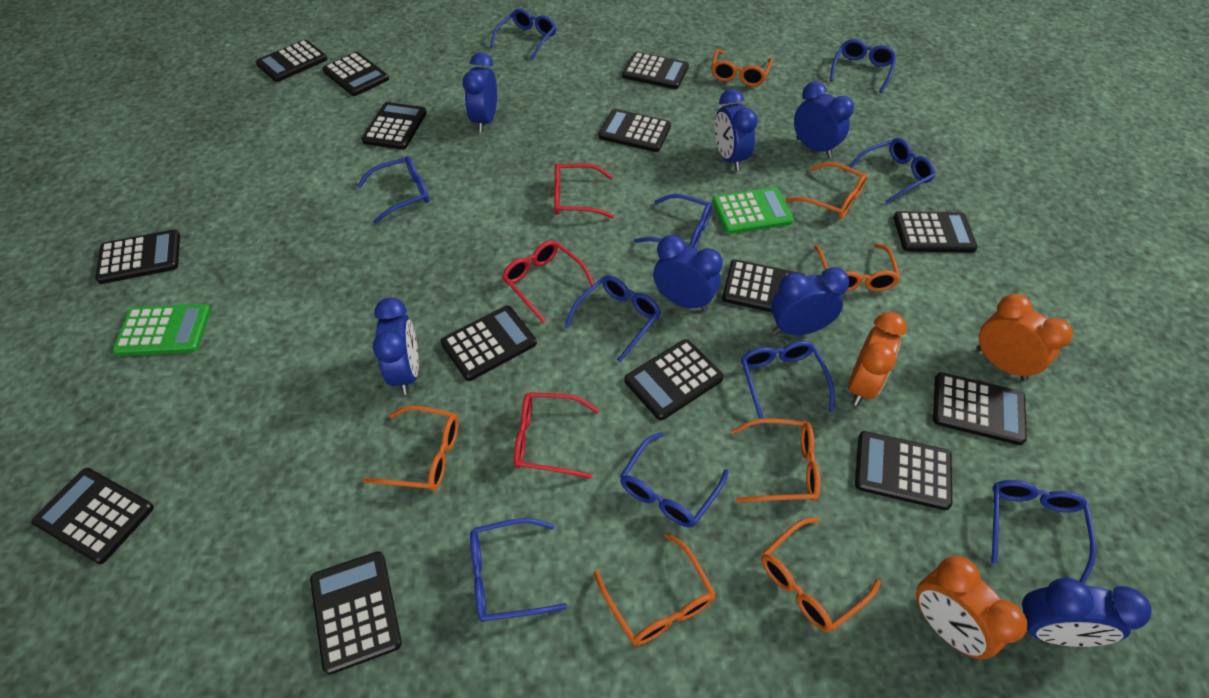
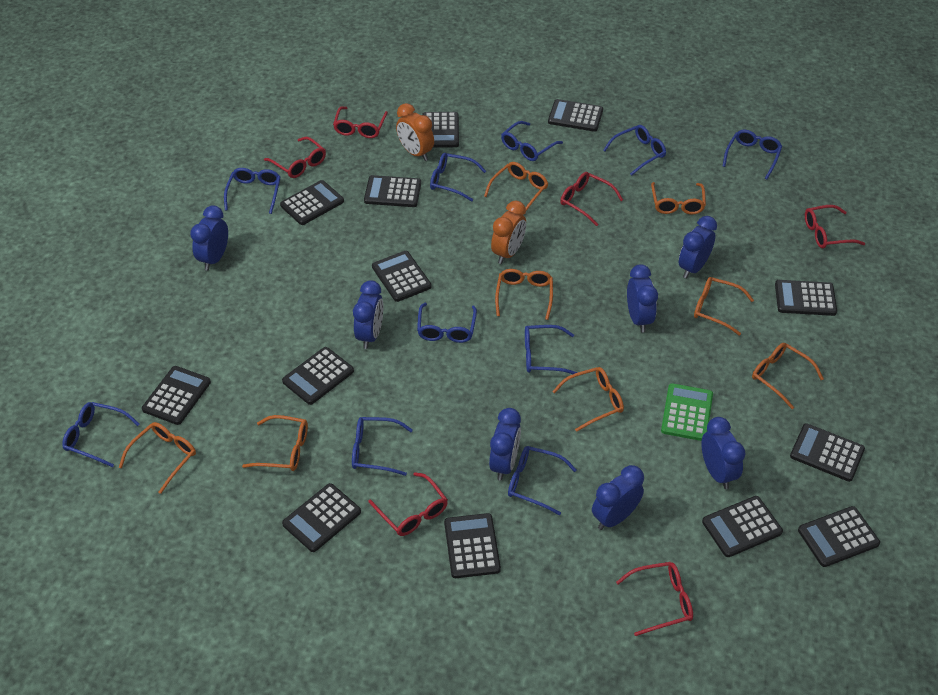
black calculator: 14 -> 13
green calculator: 2 -> 1
orange clock: 3 -> 2
orange glasses: 7 -> 8
red glasses: 3 -> 6

